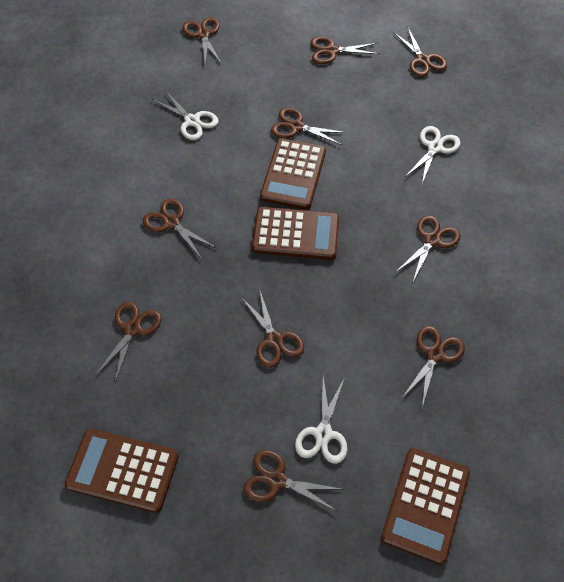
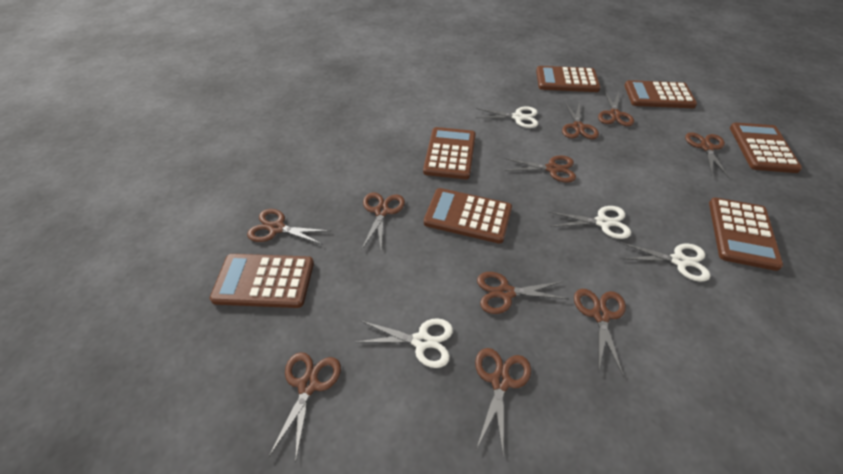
brown calculator: 4 -> 7
white scissors: 3 -> 4

